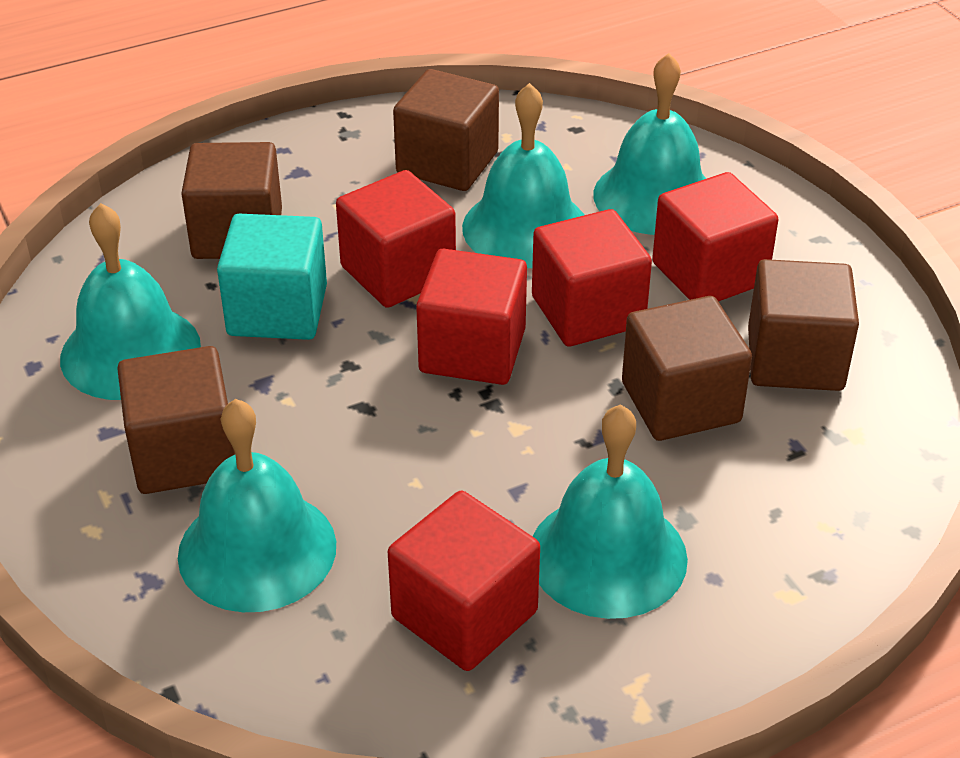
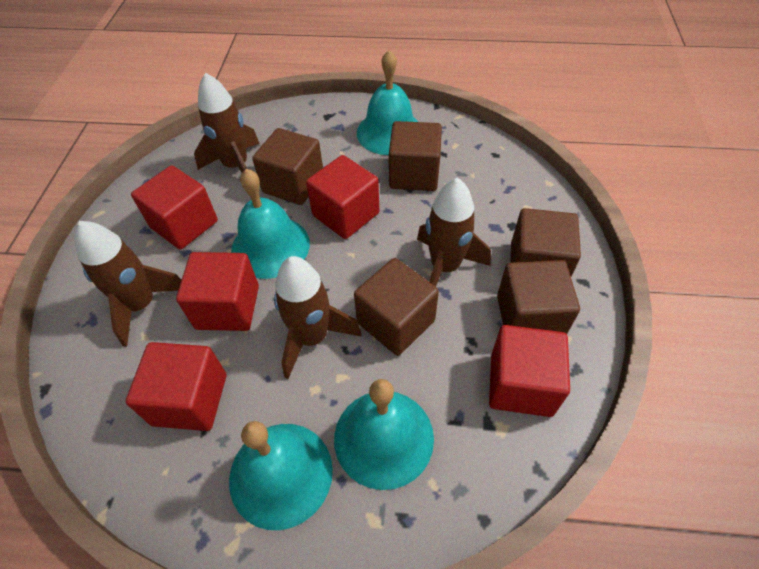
brown rocket: 0 -> 4
turquoise bell: 5 -> 4
turquoise cube: 1 -> 0

